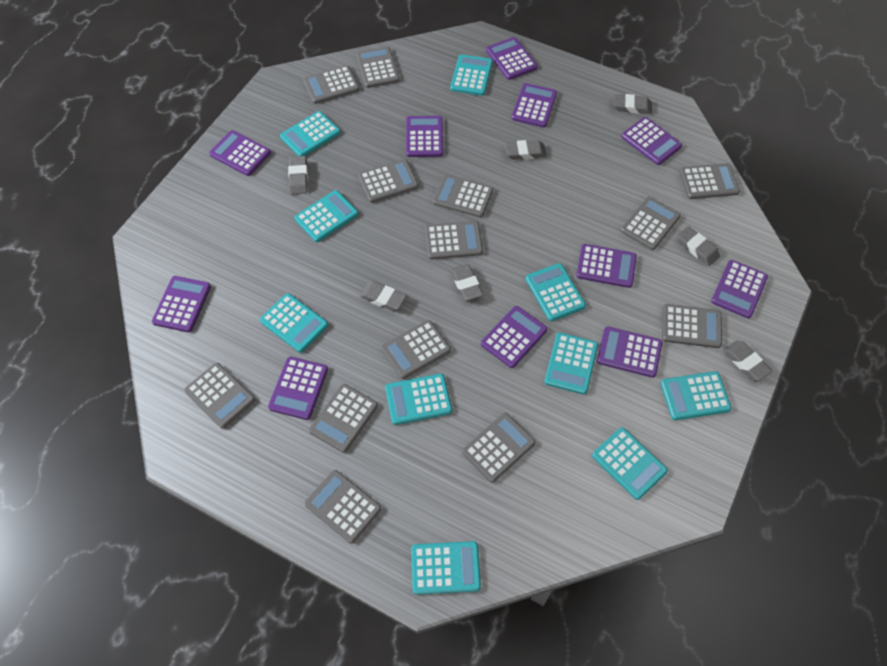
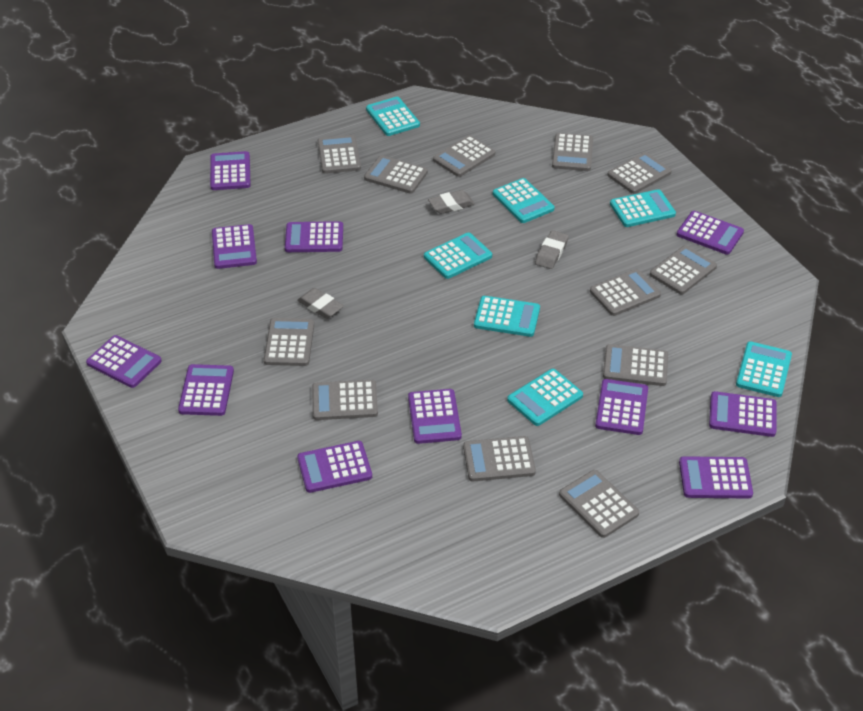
grey calculator: 13 -> 12
grey eraser: 7 -> 3
turquoise calculator: 10 -> 7

